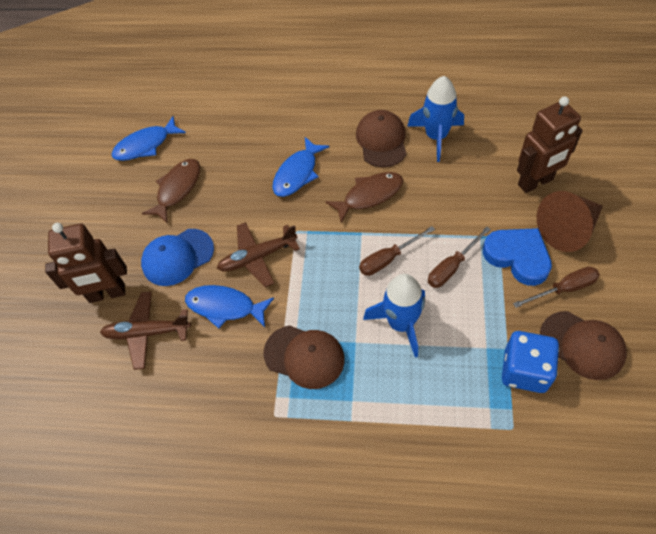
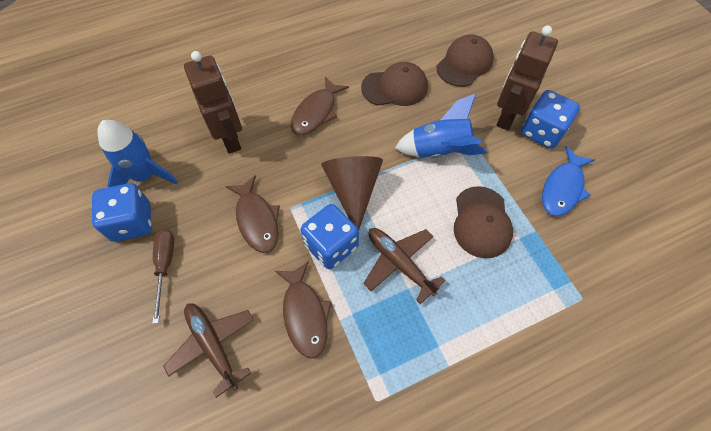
blue cap: 1 -> 0
blue dice: 1 -> 3
blue fish: 3 -> 1
blue heart: 1 -> 0
brown fish: 2 -> 3
brown screwdriver: 3 -> 1

